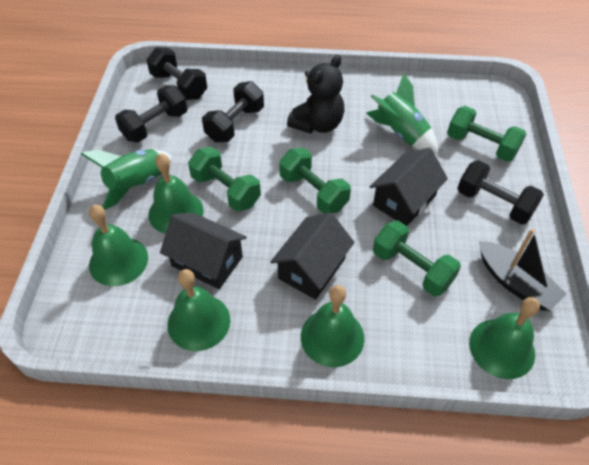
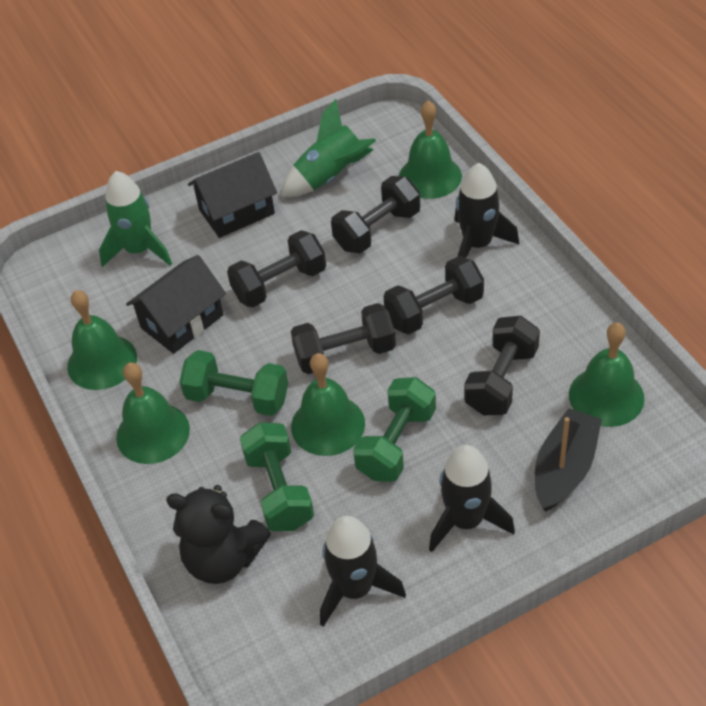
black dumbbell: 4 -> 5
black house: 3 -> 2
black rocket: 0 -> 3
green dumbbell: 4 -> 3

